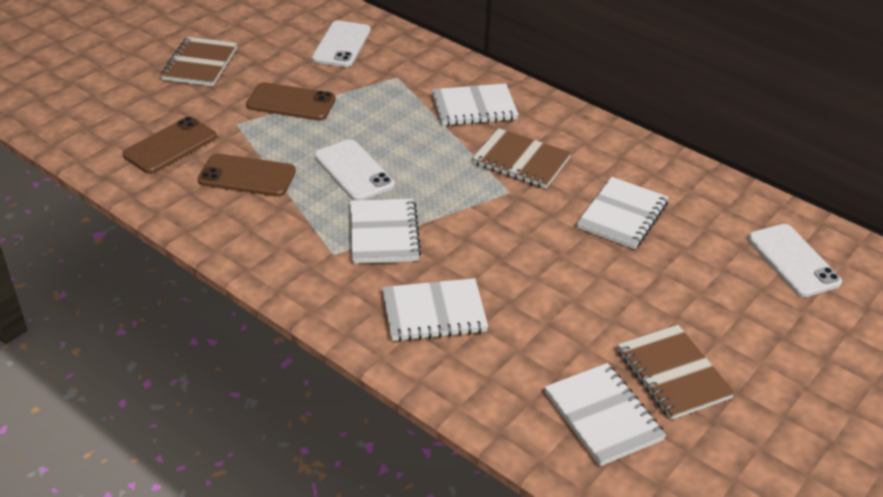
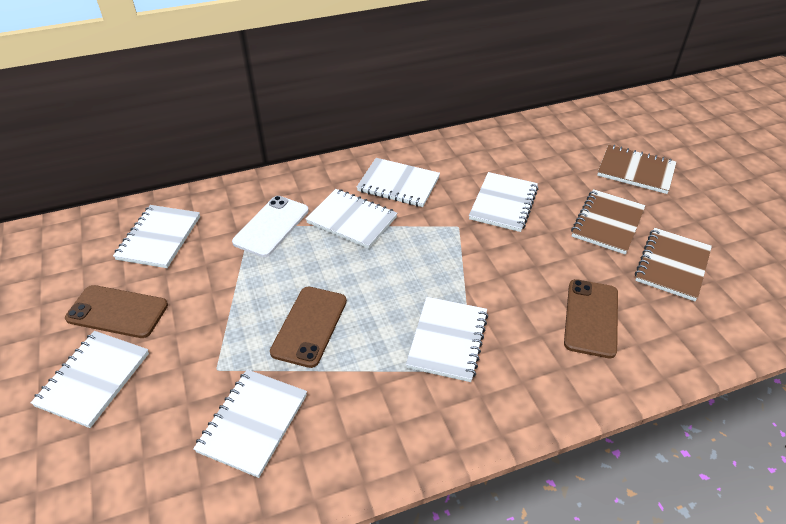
white notebook: 5 -> 7
white phone: 3 -> 1

